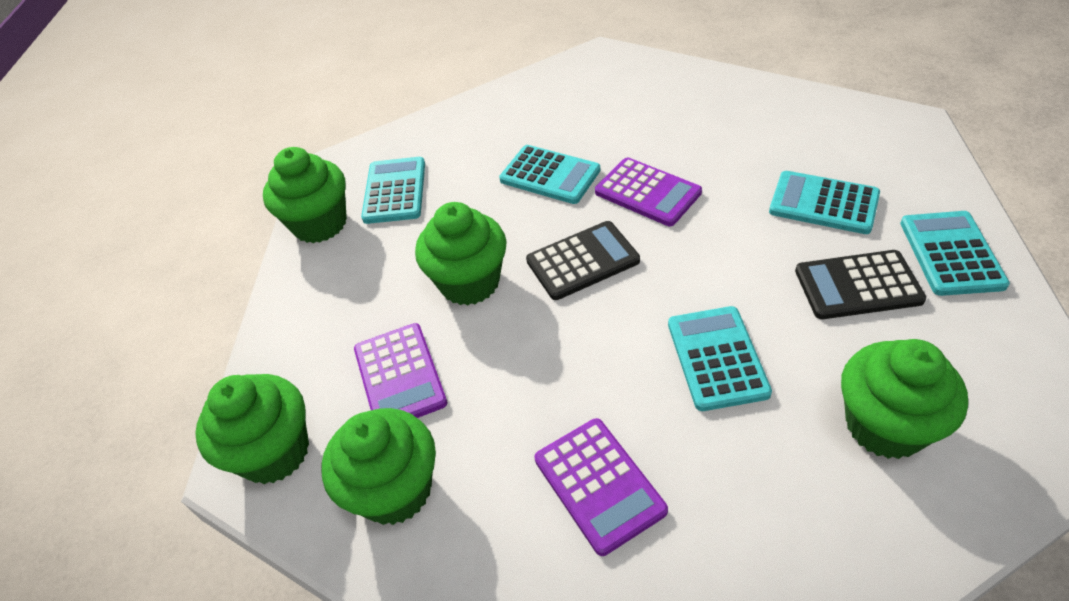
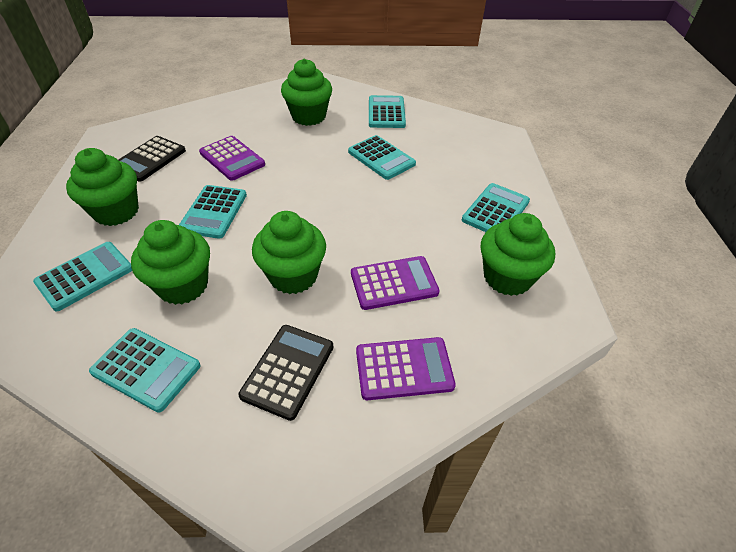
turquoise calculator: 5 -> 6

